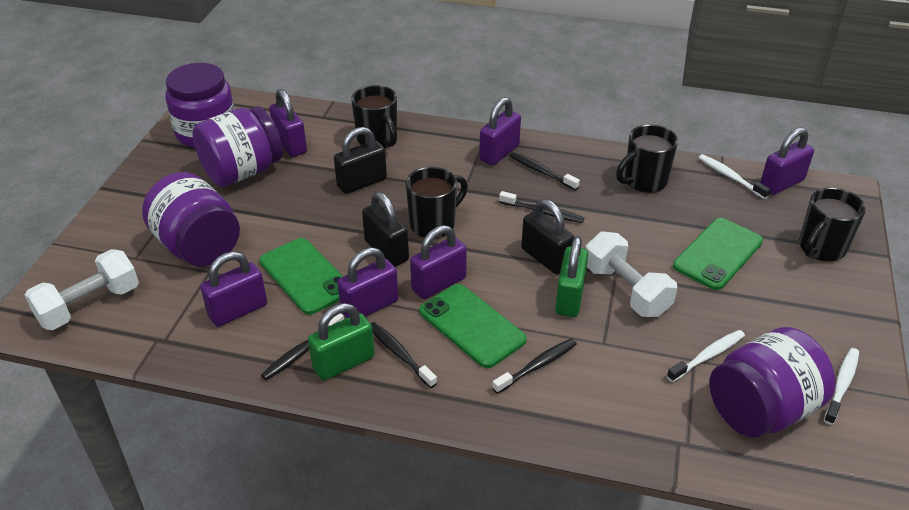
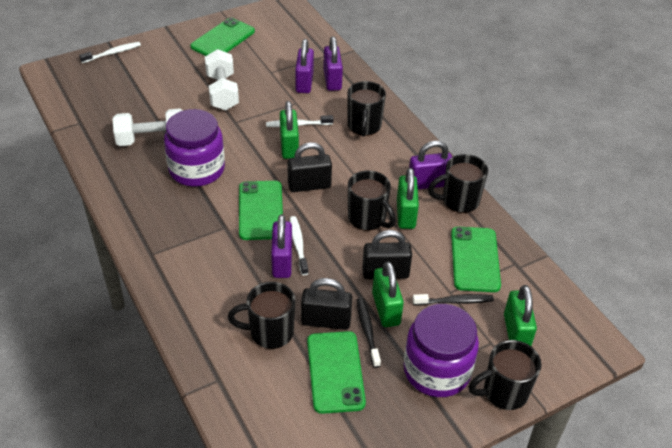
black mug: 4 -> 5
black toothbrush: 5 -> 2
green padlock: 2 -> 4
green phone: 3 -> 4
purple jar: 4 -> 2
purple padlock: 6 -> 4

